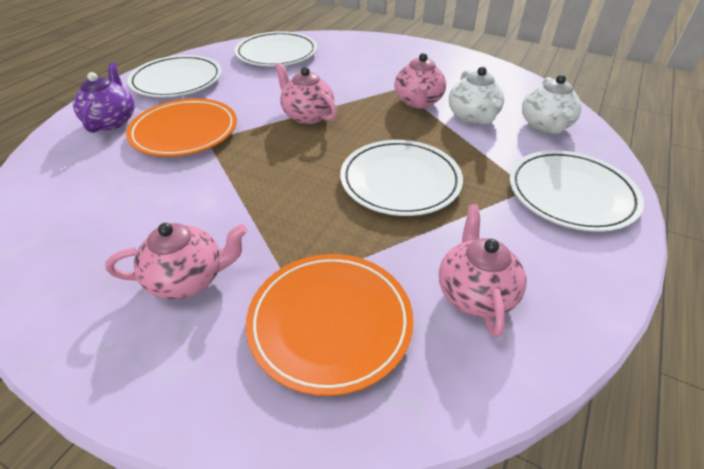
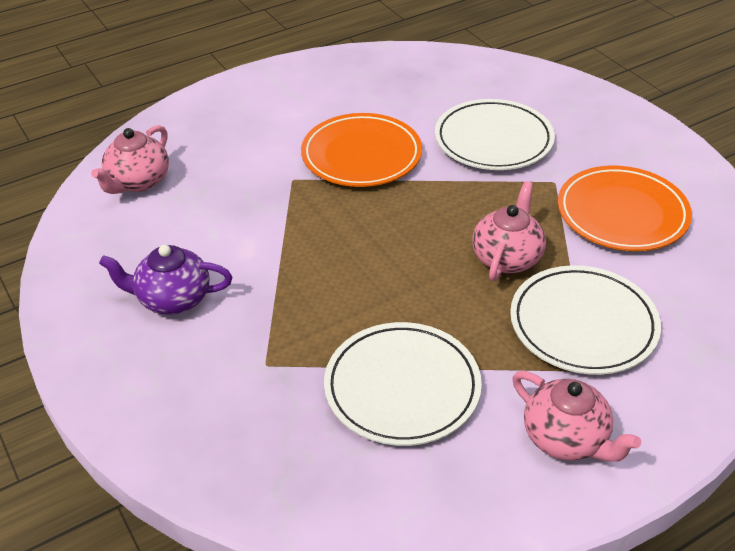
pink teapot: 4 -> 3
white plate: 4 -> 3
white teapot: 2 -> 0

